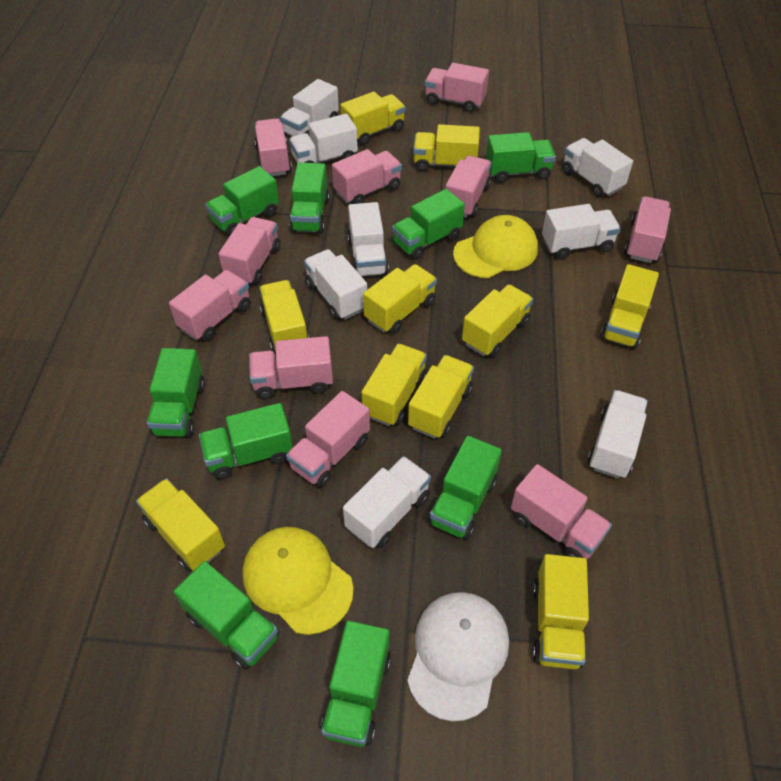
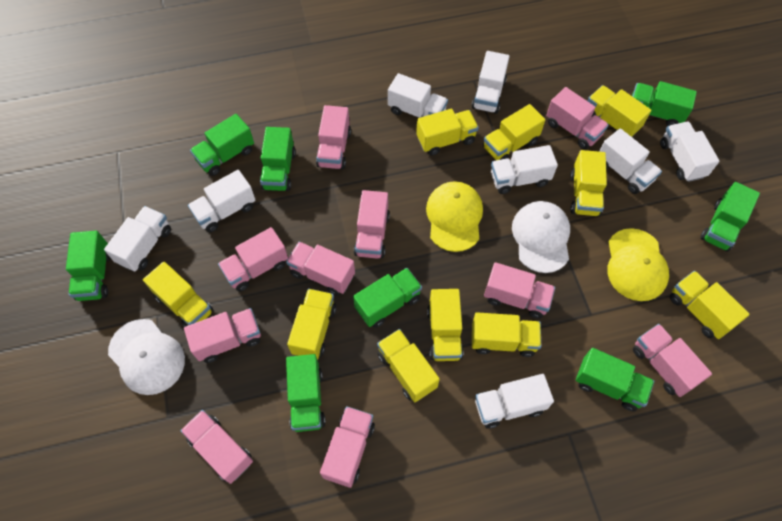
green truck: 9 -> 8
white cap: 1 -> 2

